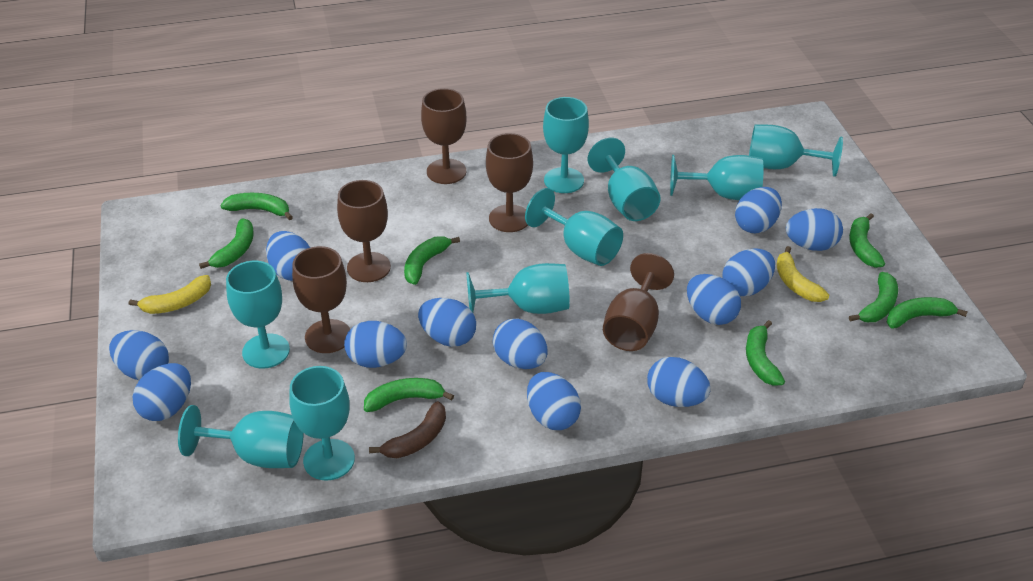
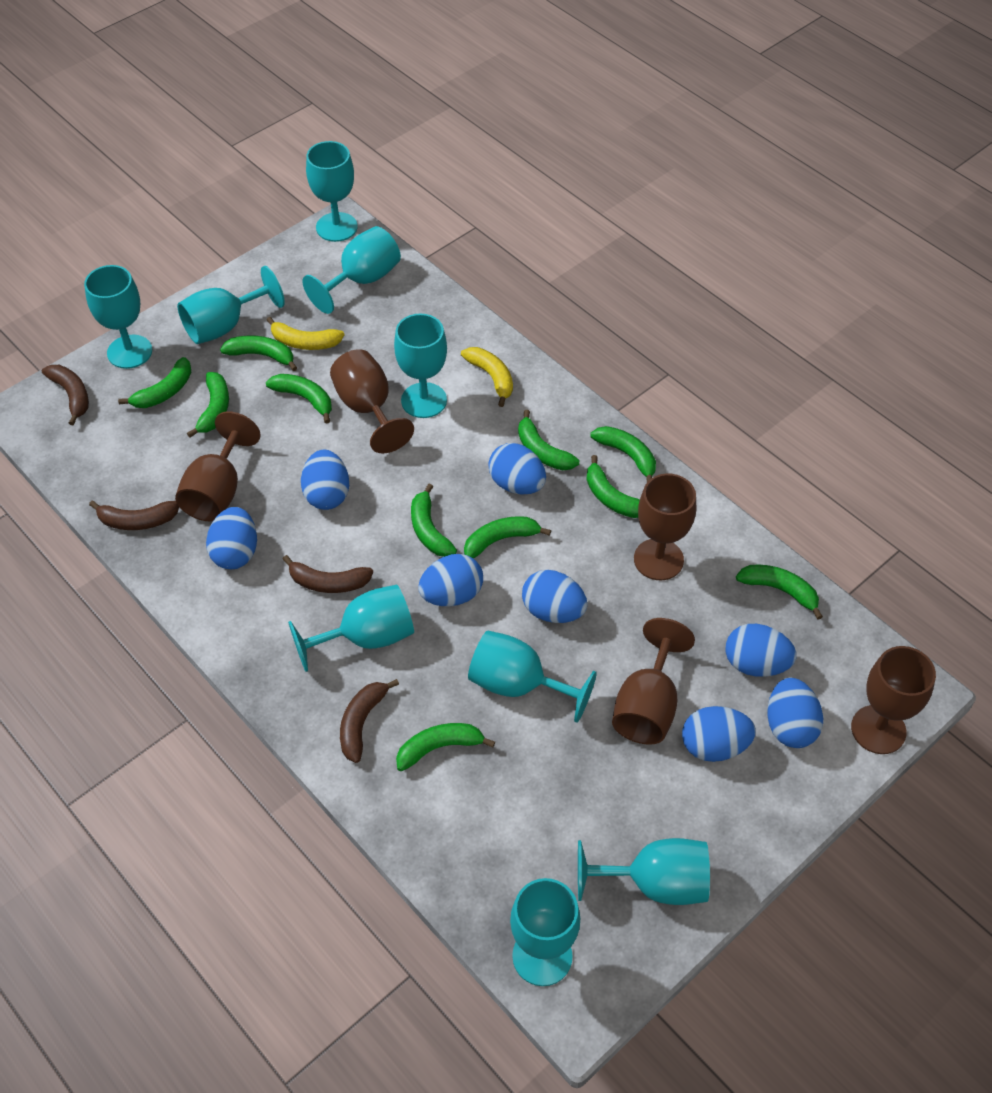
blue egg: 12 -> 8
brown banana: 1 -> 4
green banana: 8 -> 11

